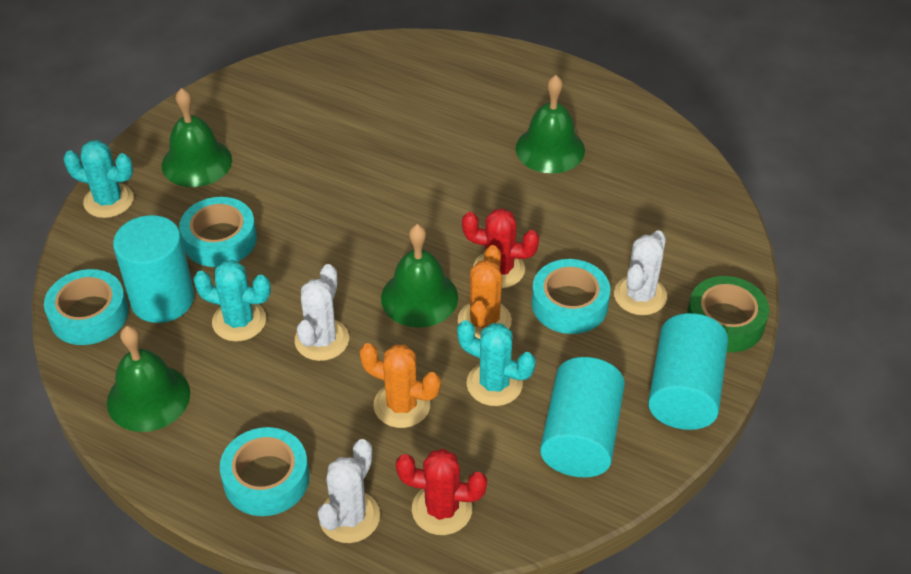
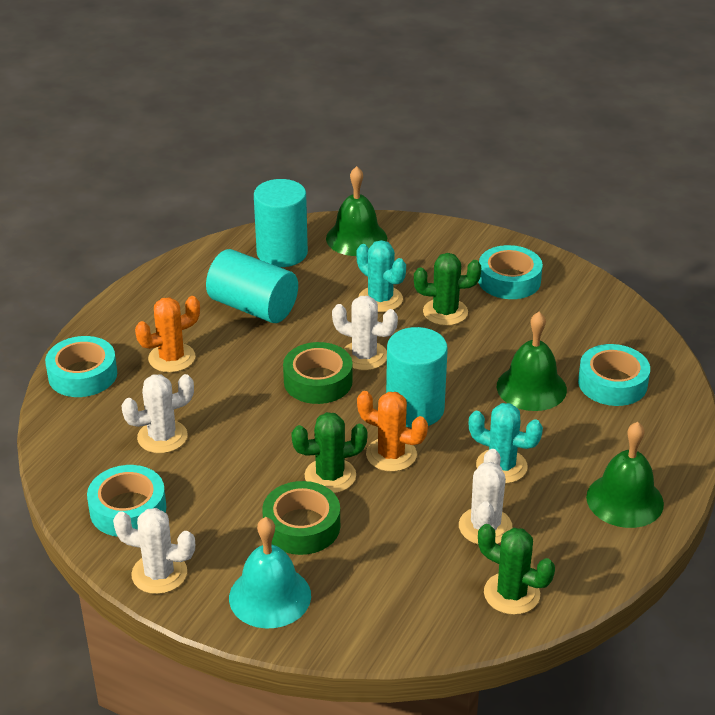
green bell: 4 -> 3
green cactus: 0 -> 3
green tape: 1 -> 2
red cactus: 2 -> 0
turquoise bell: 0 -> 1
turquoise cactus: 3 -> 2
white cactus: 3 -> 4

